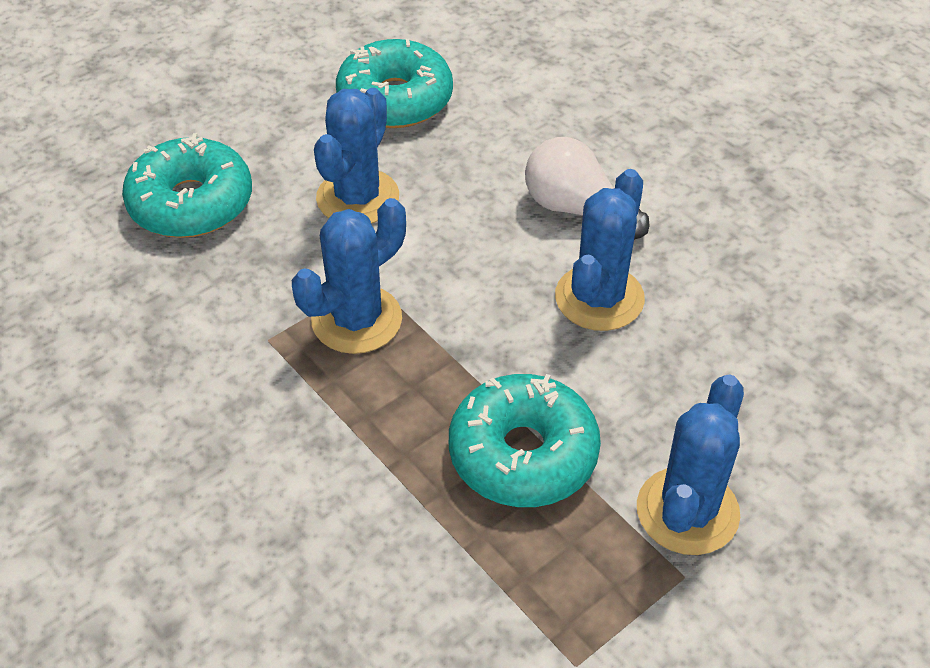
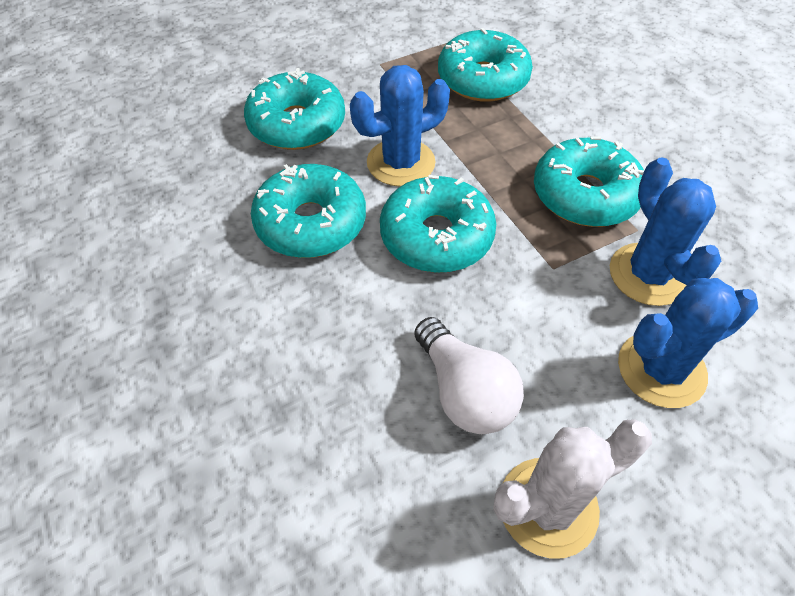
blue cactus: 4 -> 3
turquoise donut: 3 -> 5
white cactus: 0 -> 1

